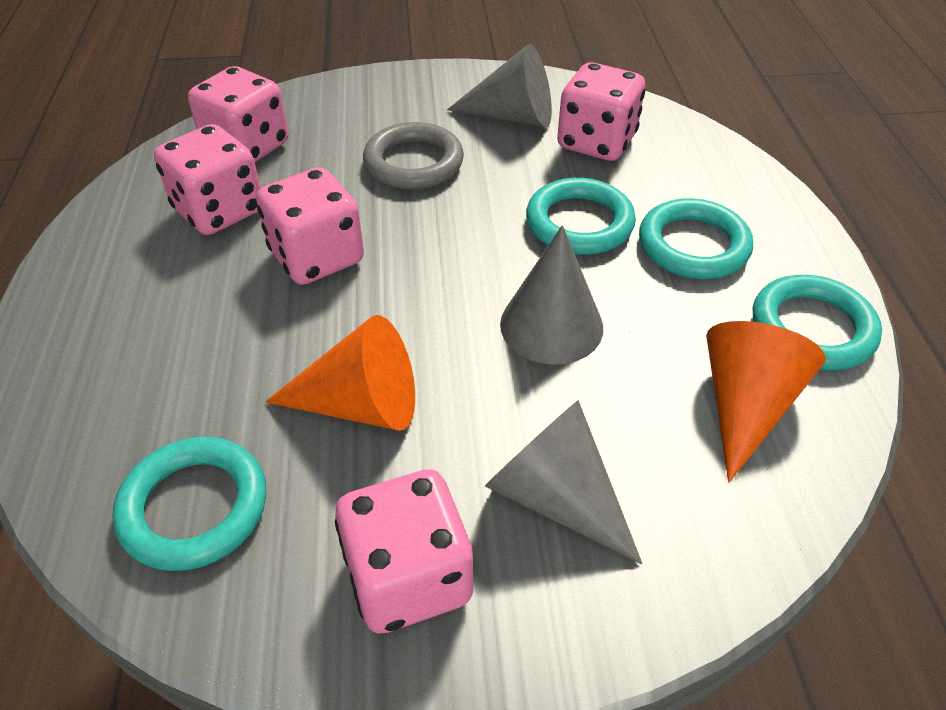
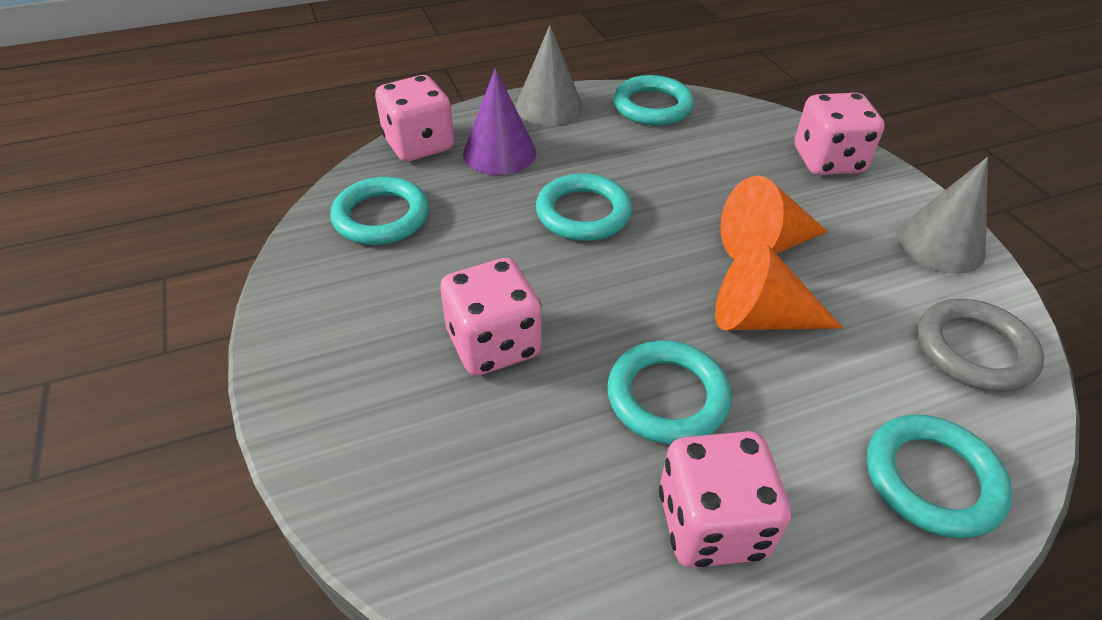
grey cone: 3 -> 2
pink dice: 5 -> 4
purple cone: 0 -> 1
turquoise ring: 4 -> 5

